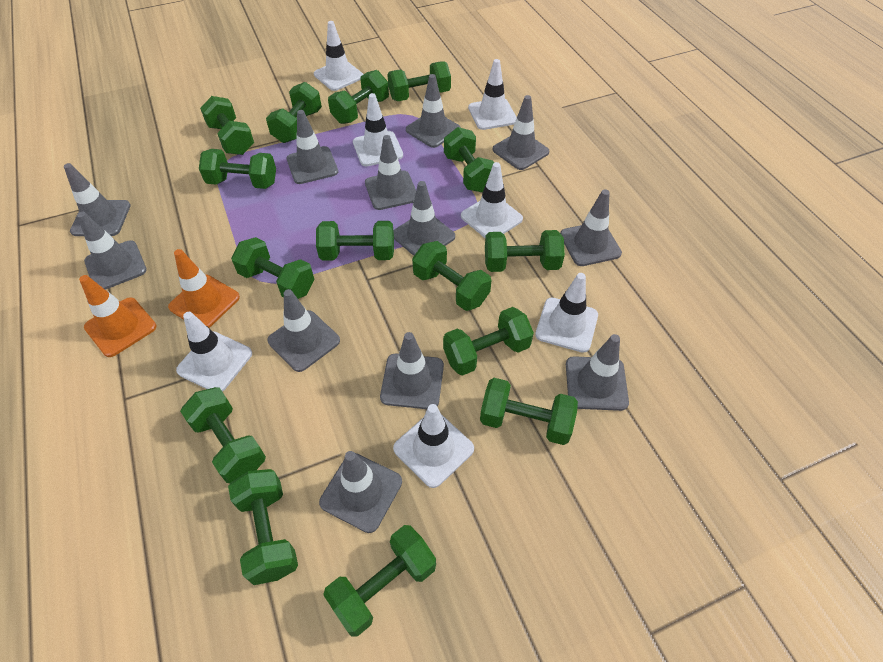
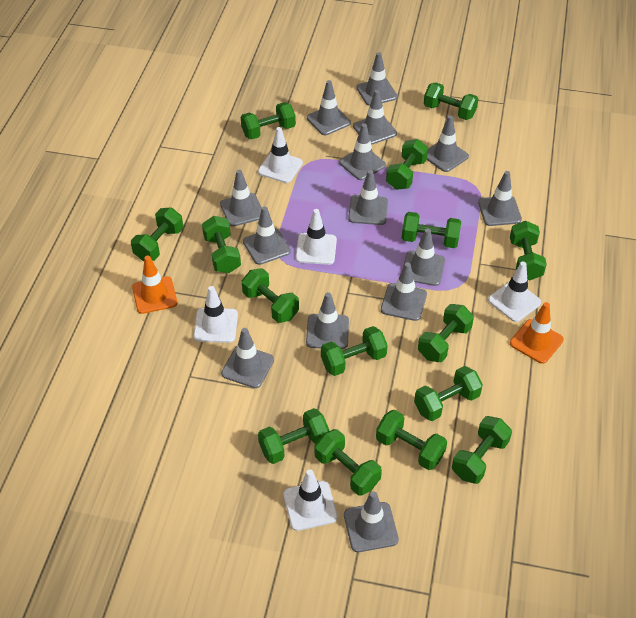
grey traffic cone: 12 -> 14
white traffic cone: 7 -> 5

